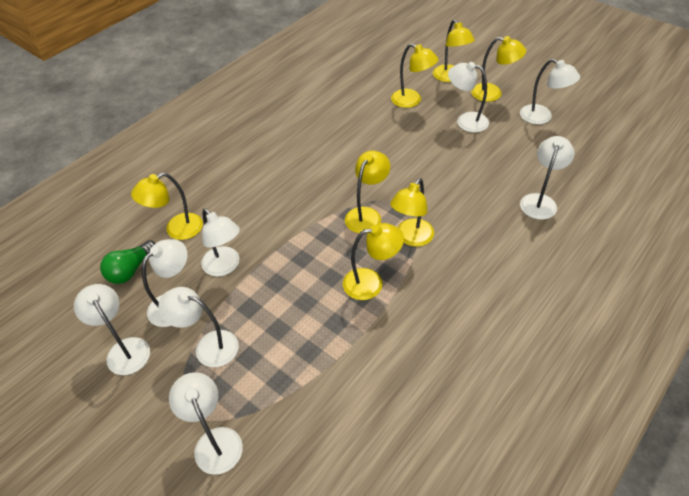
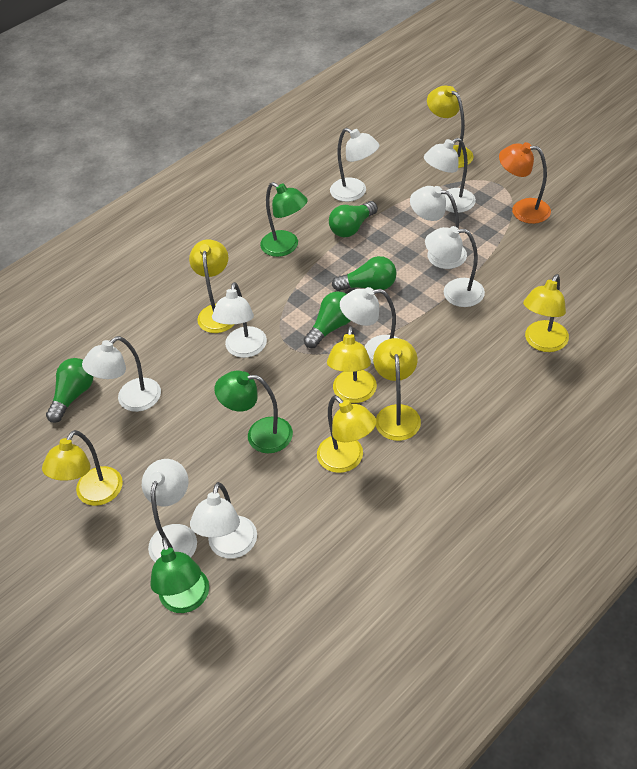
green lamp: 0 -> 3
green light bulb: 1 -> 4
orange lamp: 0 -> 1
white lamp: 8 -> 9

